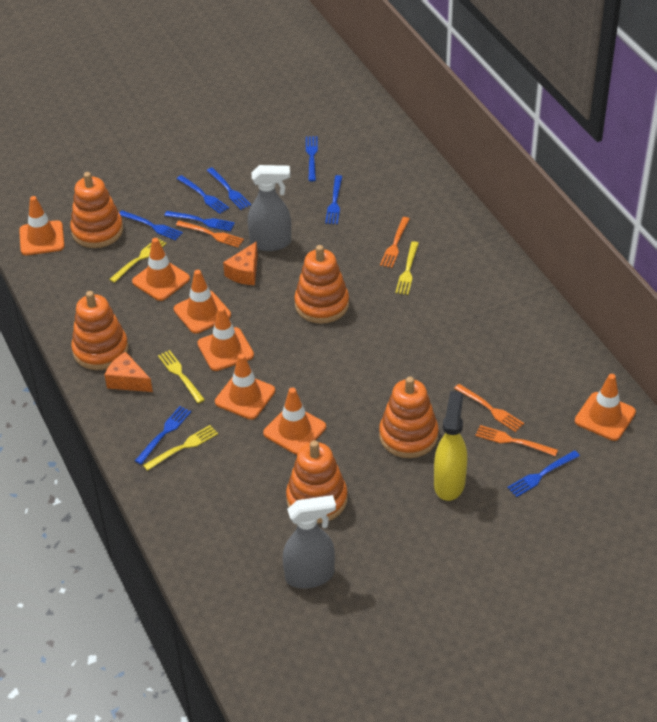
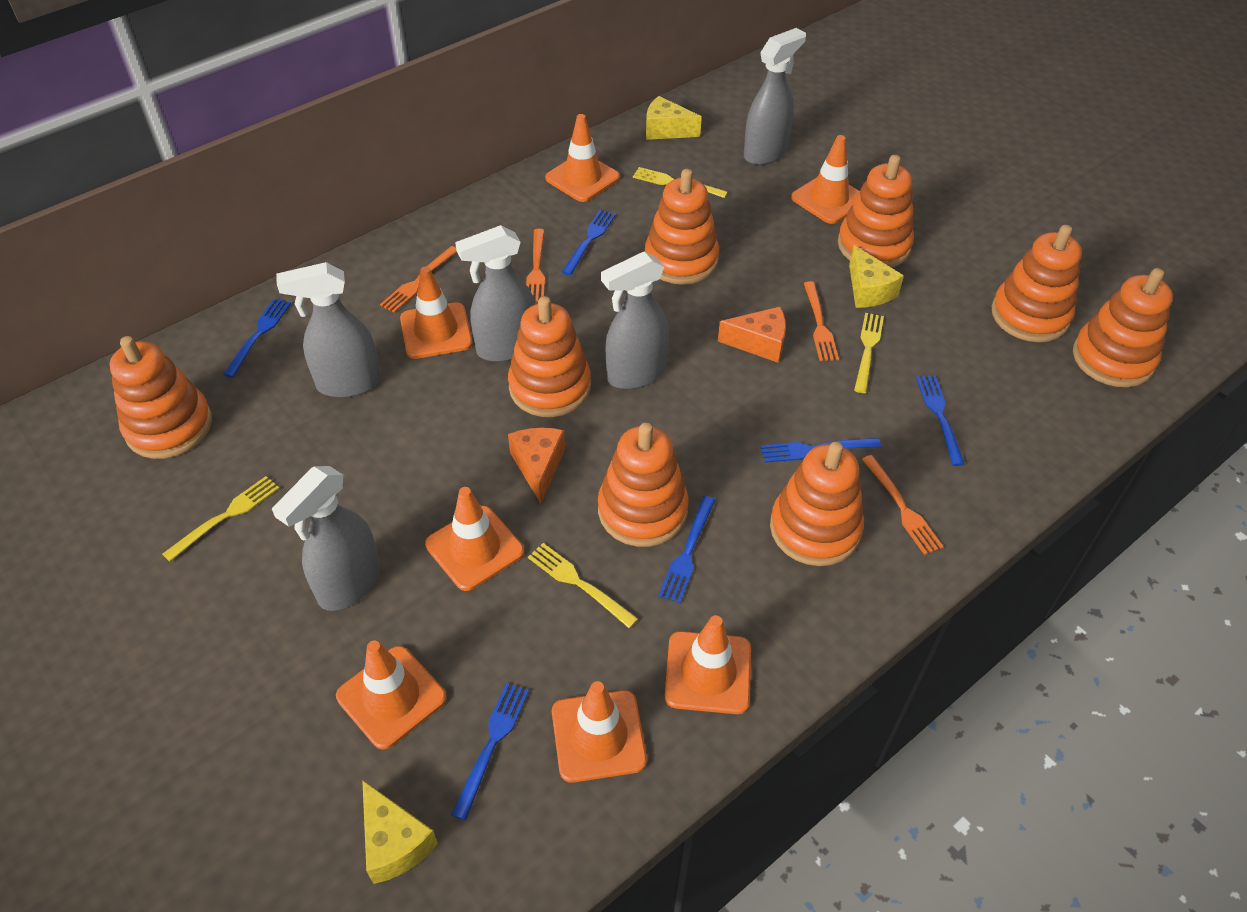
blue fork: 8 -> 6
grey spray bottle: 2 -> 5
orange stacking toy: 5 -> 8
yellow cheese: 0 -> 3
yellow spray bottle: 1 -> 0

